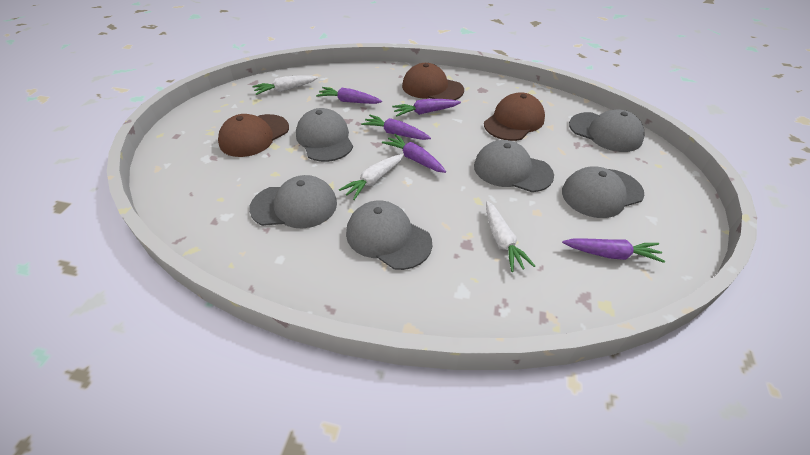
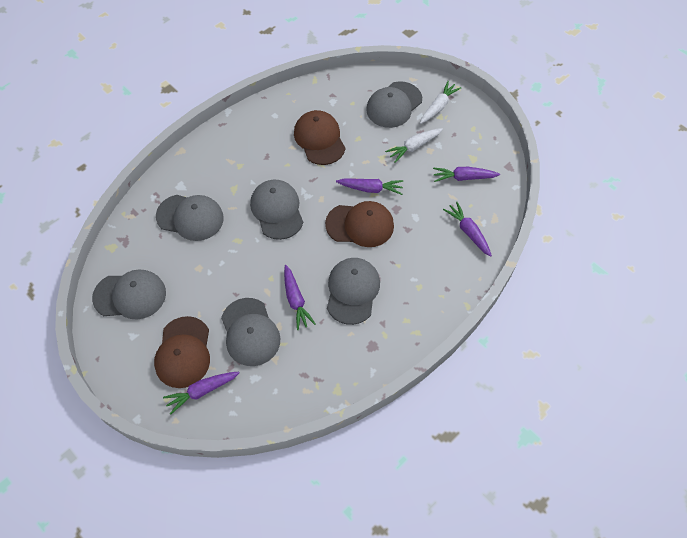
white carrot: 3 -> 2

